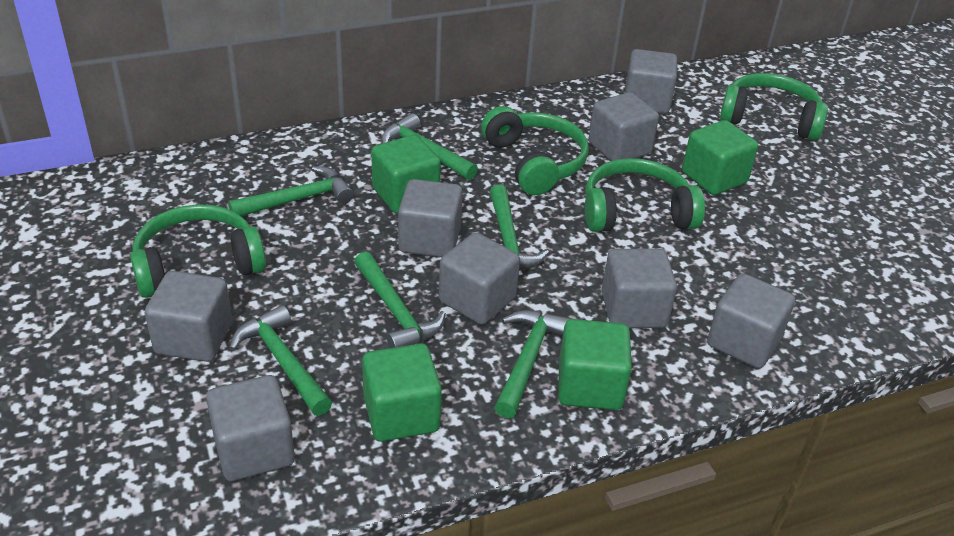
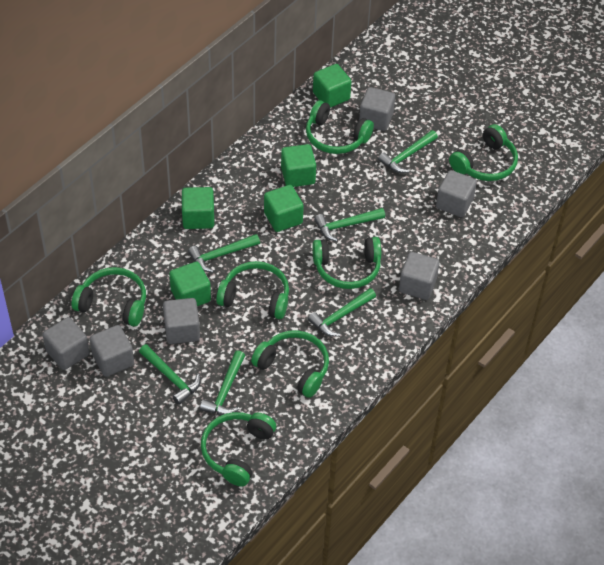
green cube: 4 -> 5
green headphones: 4 -> 7
grey cube: 8 -> 6

